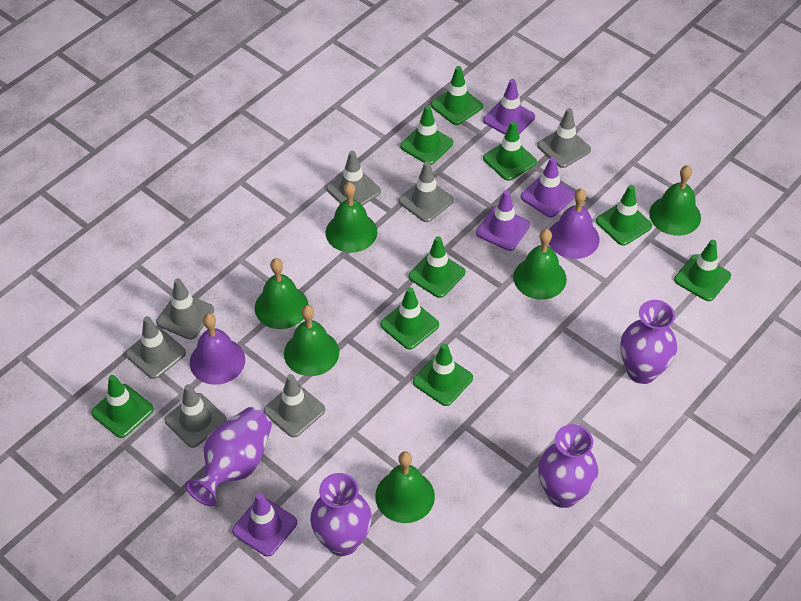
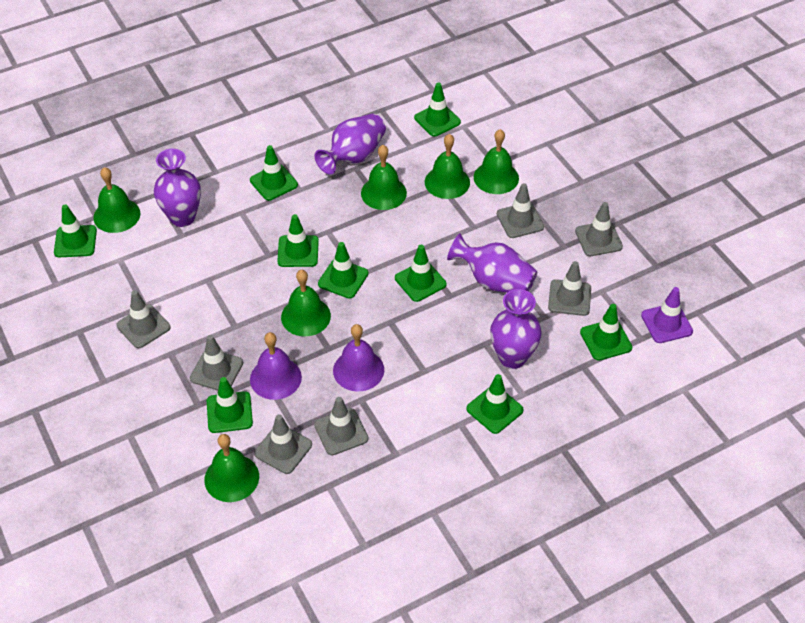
purple traffic cone: 4 -> 1

